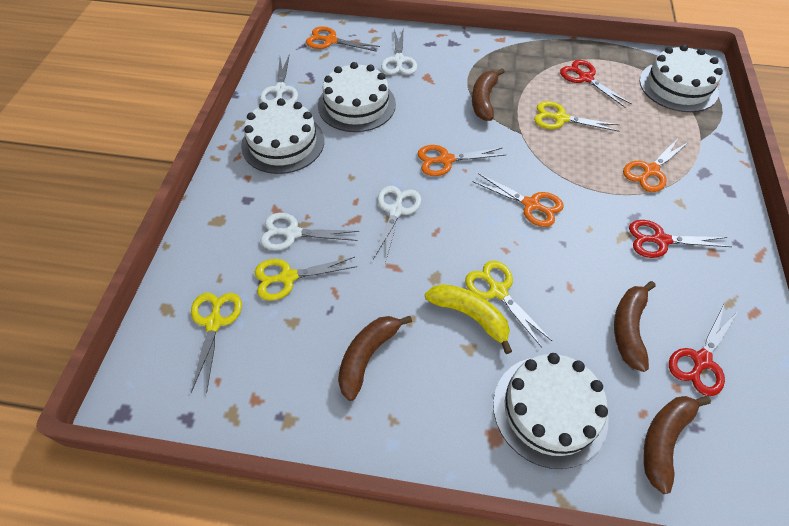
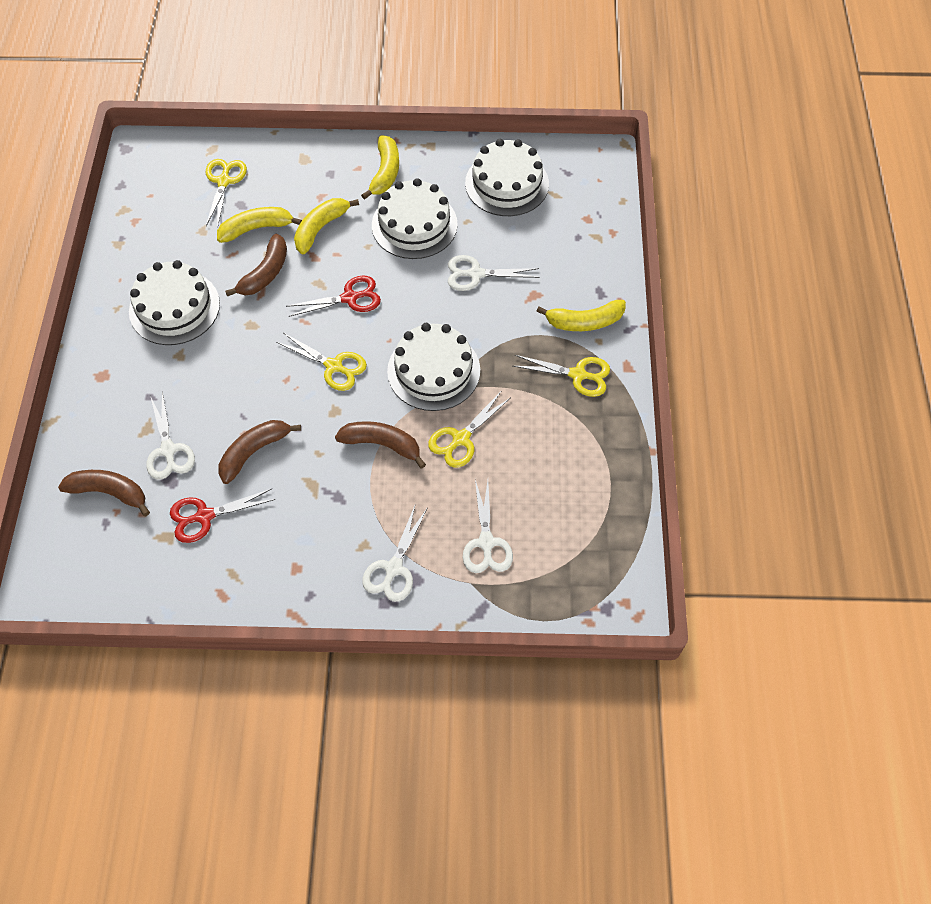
orange scissors: 4 -> 0
red scissors: 3 -> 2
yellow banana: 1 -> 4

